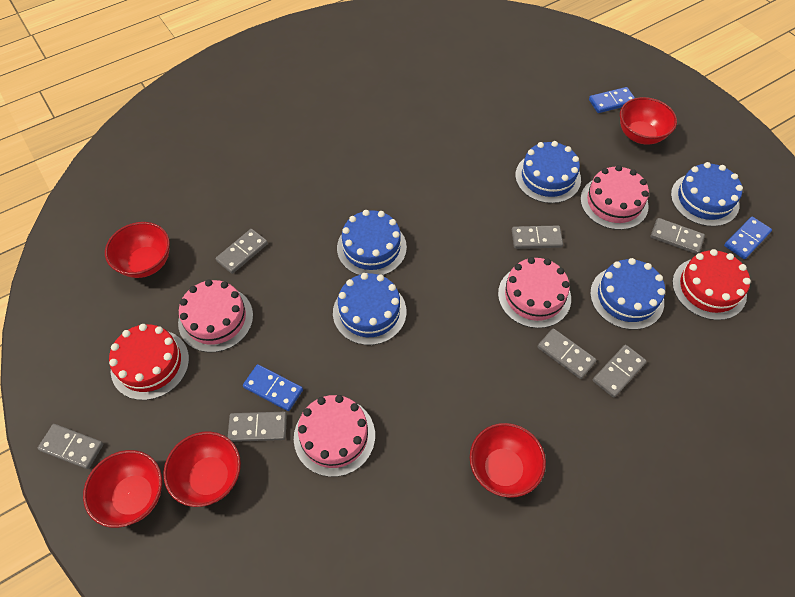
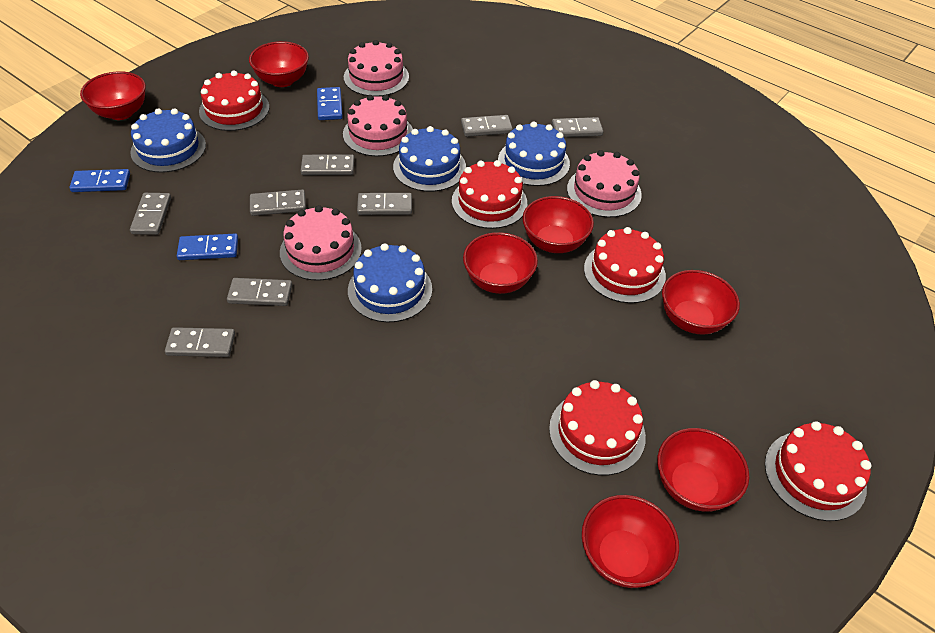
blue cake: 5 -> 4
grey domino: 7 -> 8
red bowl: 5 -> 7
red cake: 2 -> 5

